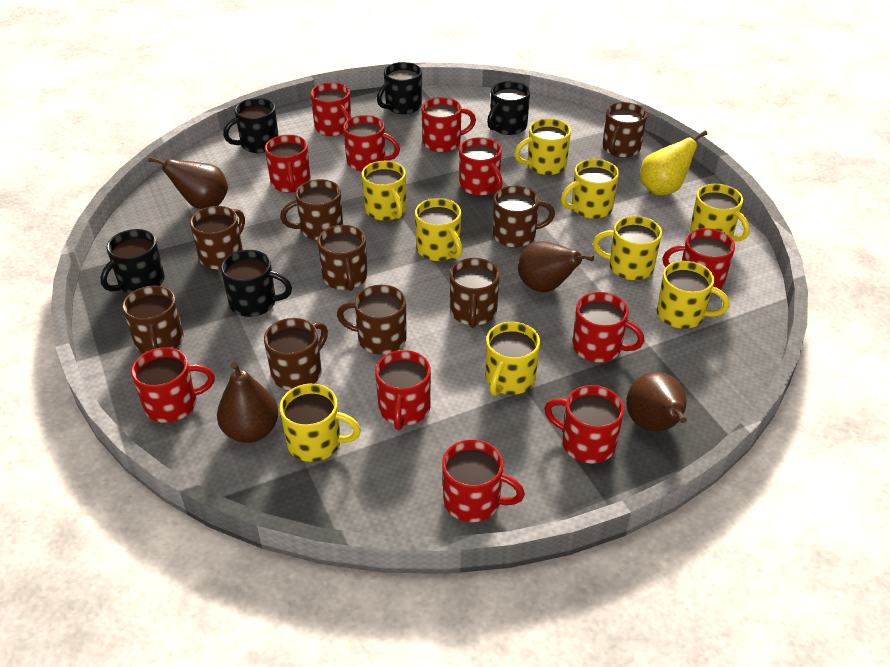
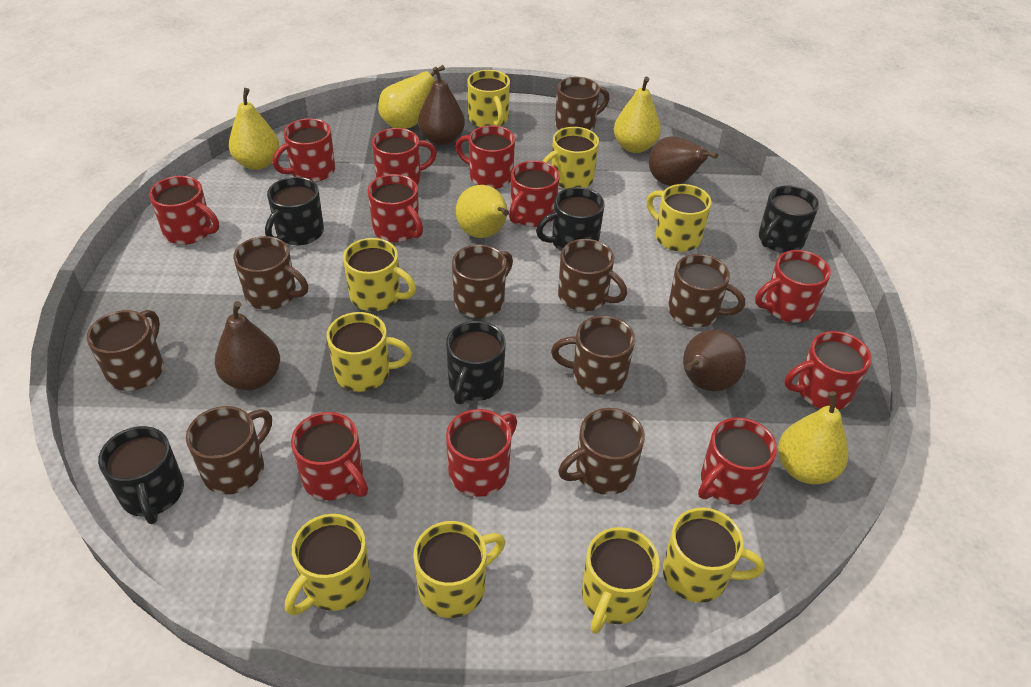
yellow pear: 1 -> 5

